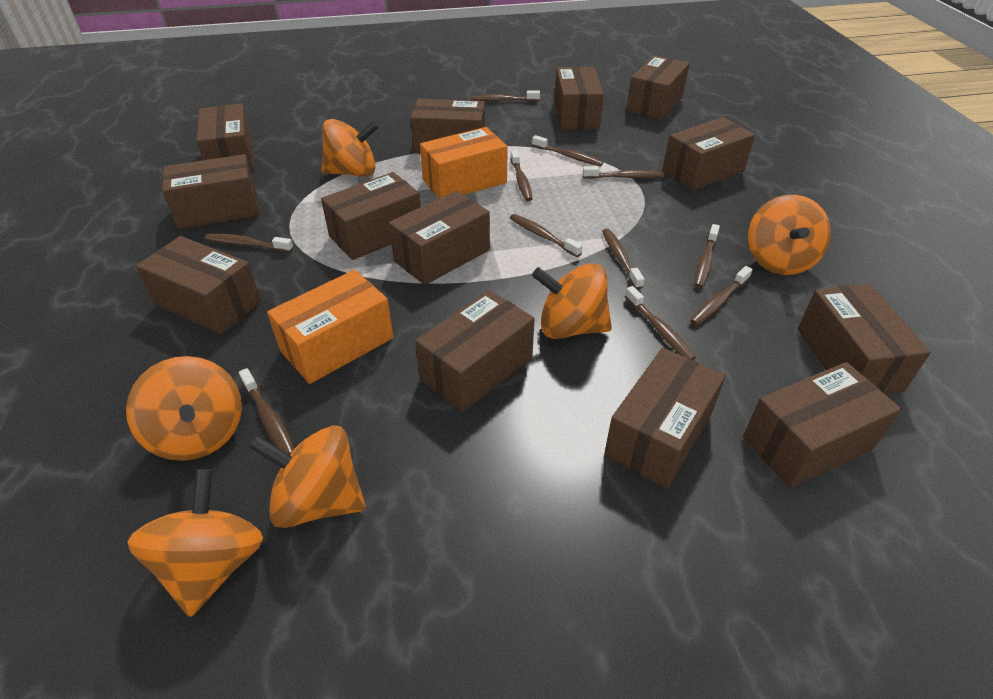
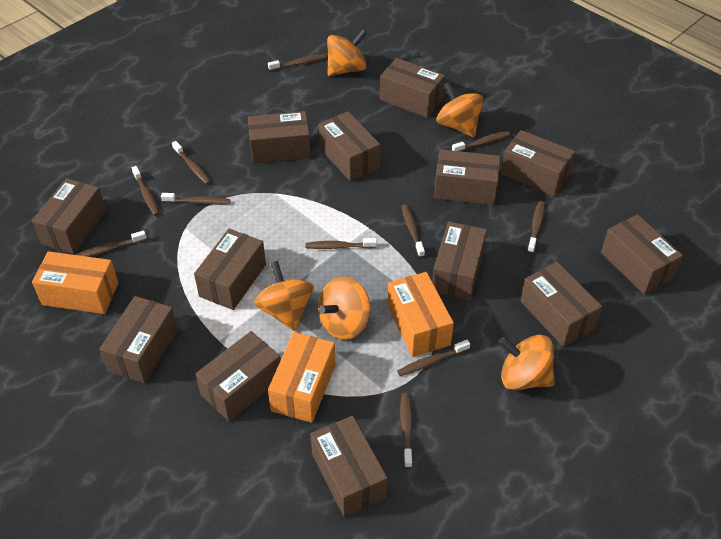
orange box: 2 -> 3
orange spinning top: 6 -> 5

